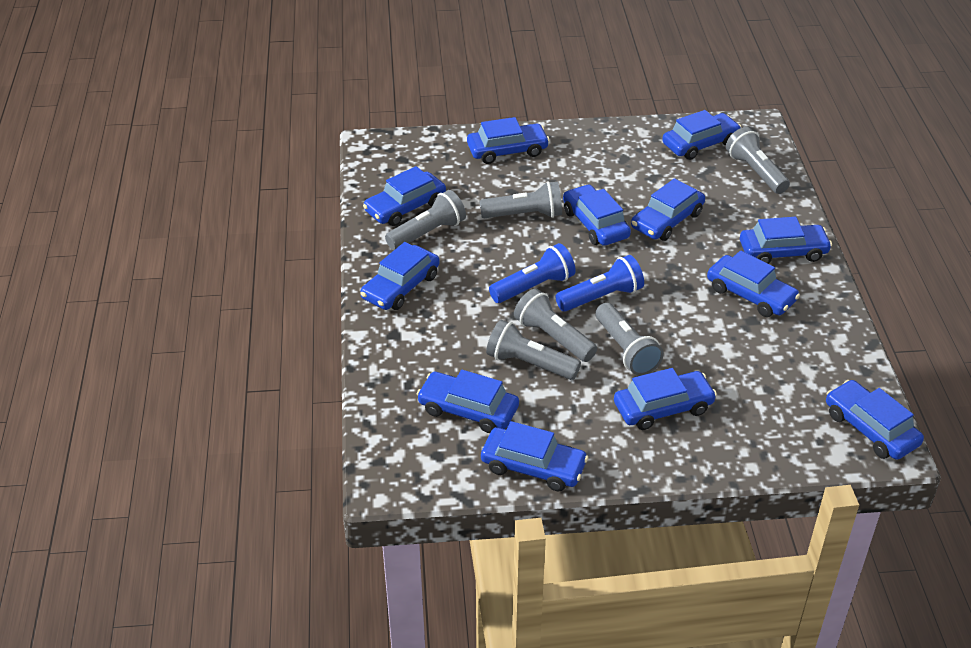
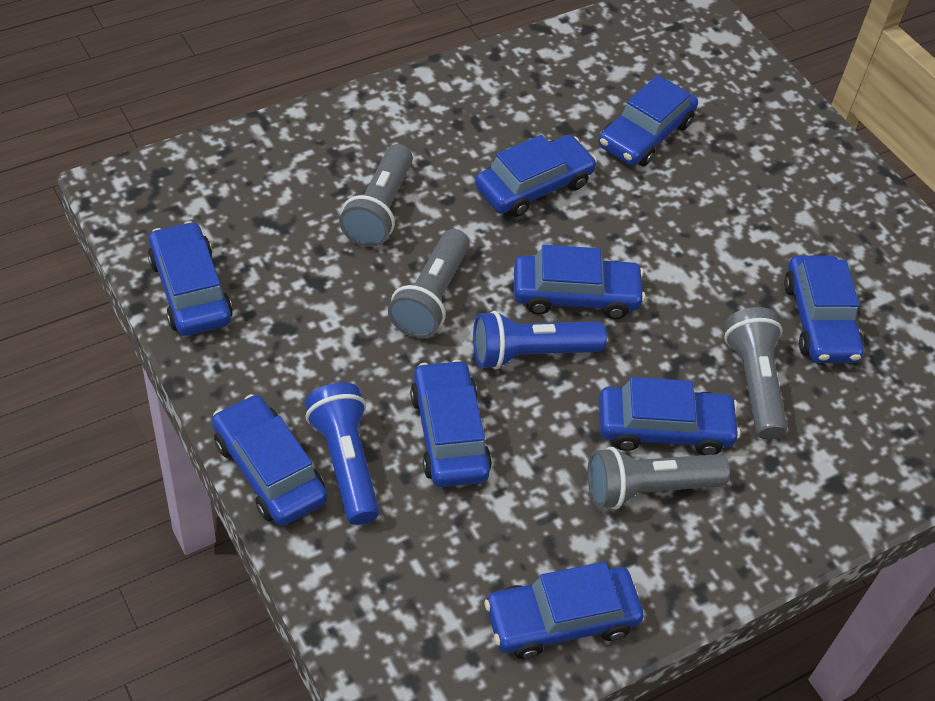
blue car: 12 -> 9
grey flashlight: 6 -> 4

